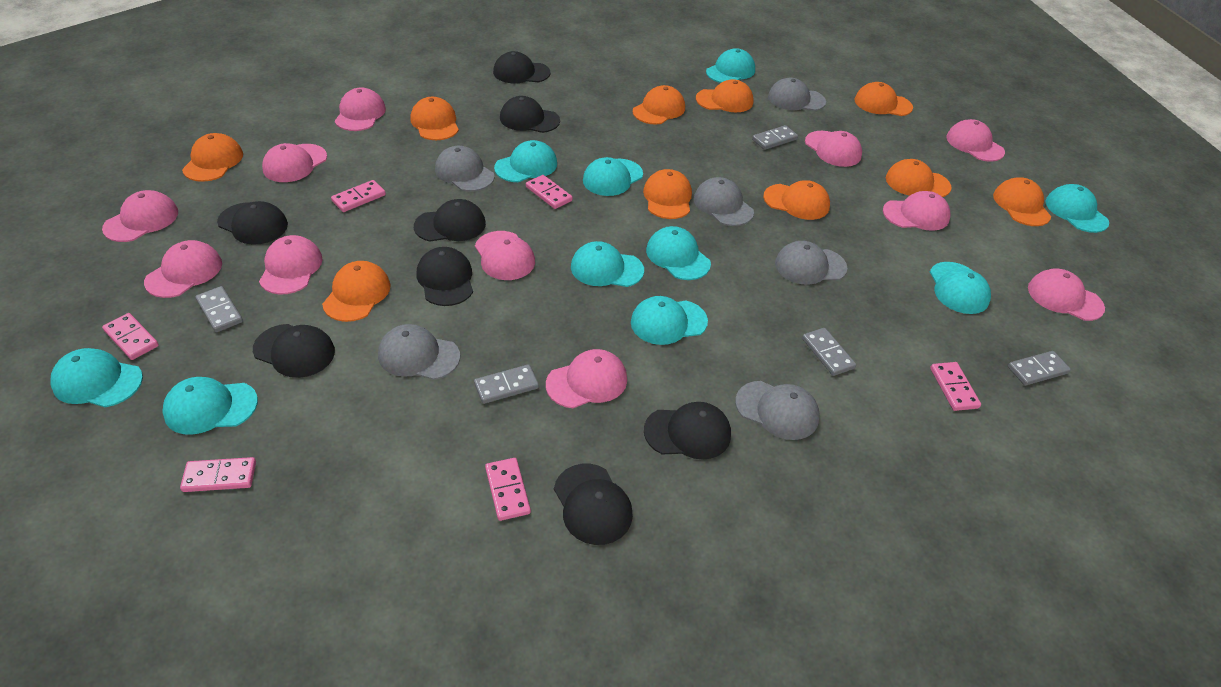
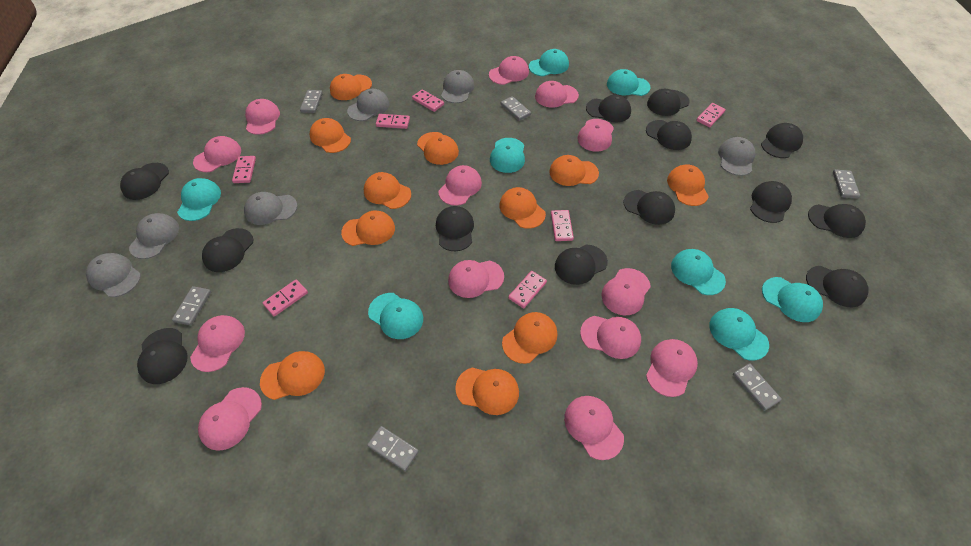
black cap: 8 -> 13
grey domino: 5 -> 6
orange cap: 10 -> 11
pink cap: 11 -> 13
pink domino: 6 -> 7
turquoise cap: 10 -> 8

